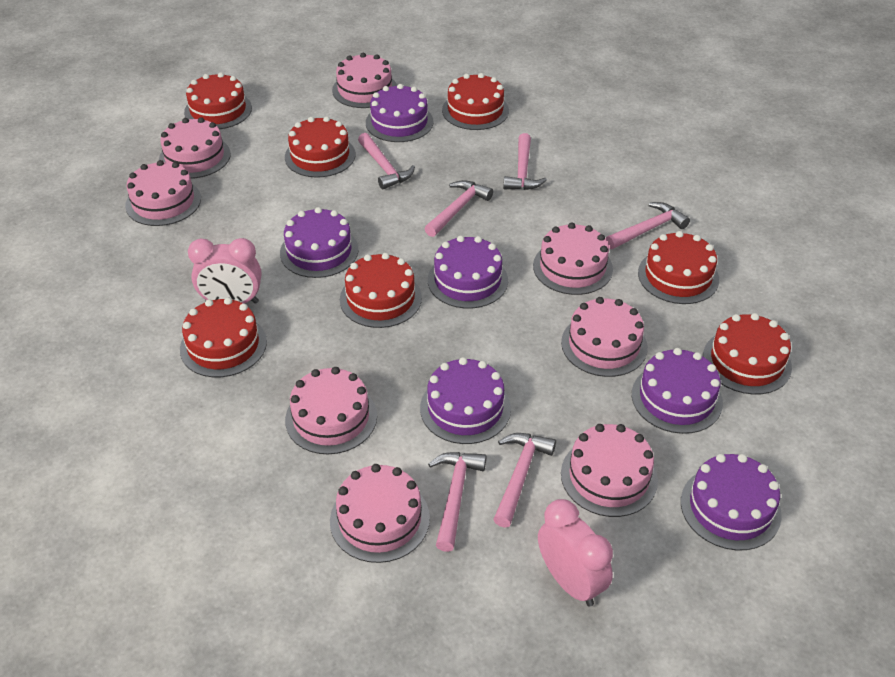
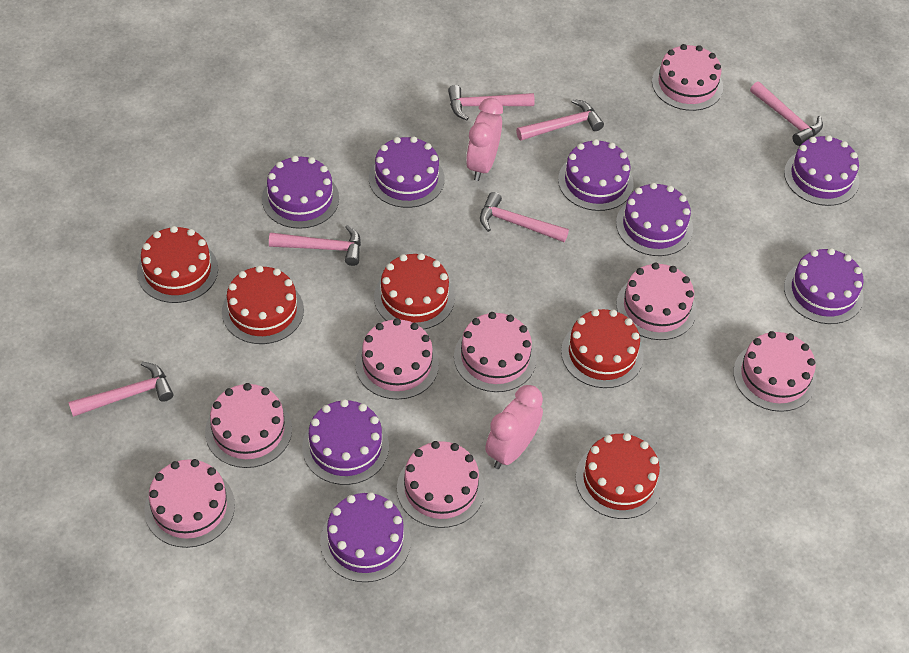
purple cake: 6 -> 8
red cake: 7 -> 5

